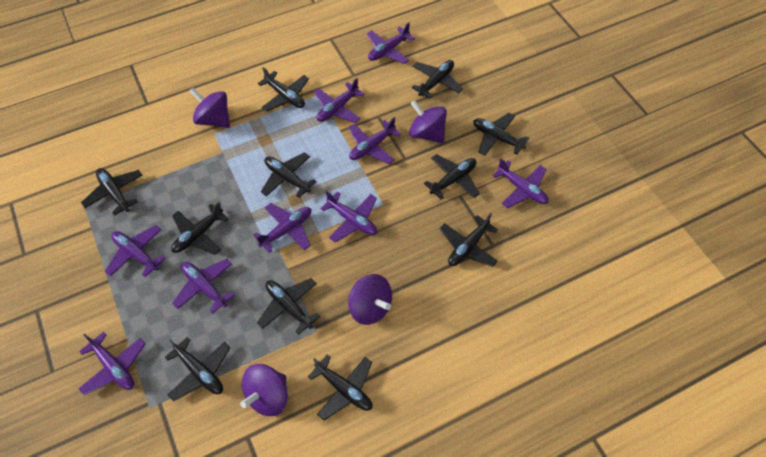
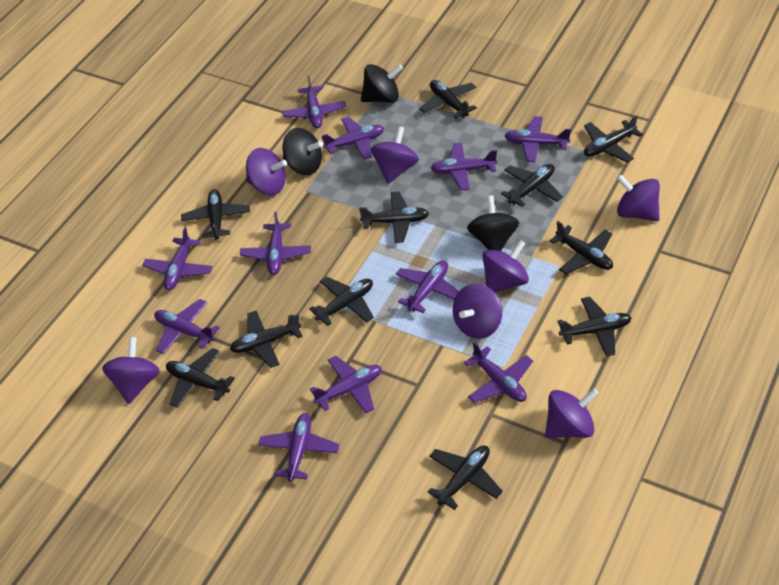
black spinning top: 0 -> 3
purple plane: 9 -> 11
purple spinning top: 4 -> 7

